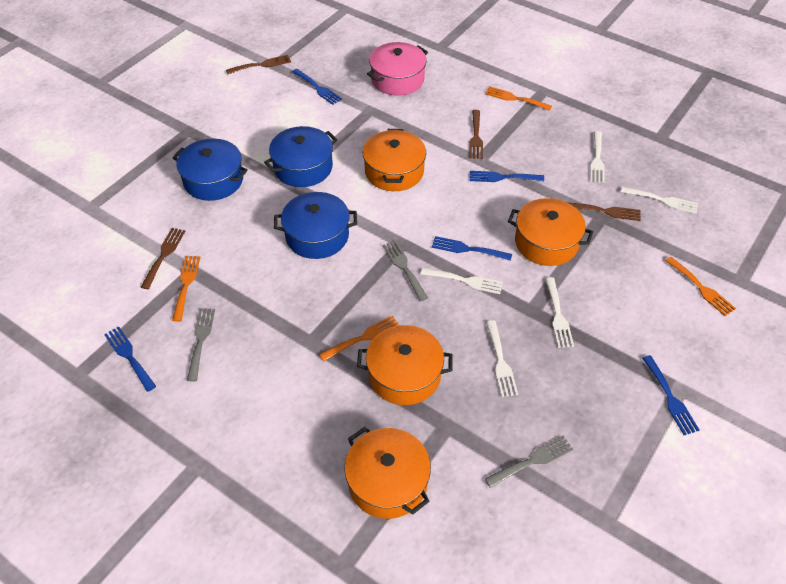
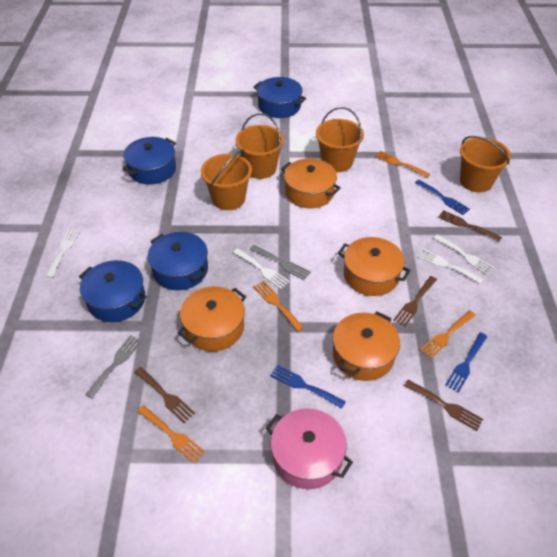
blue fork: 5 -> 3
blue pot: 3 -> 4
grey fork: 3 -> 2
orange bucket: 0 -> 4
white fork: 5 -> 4

